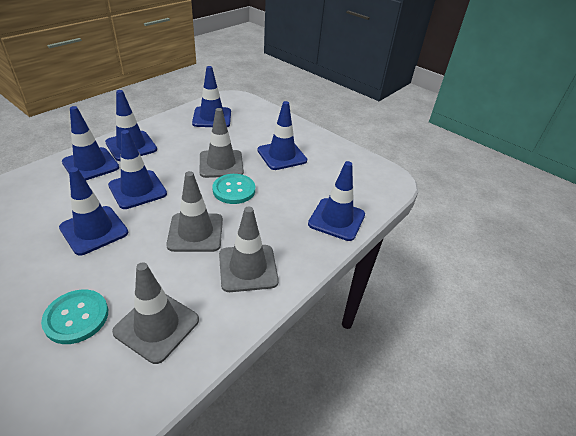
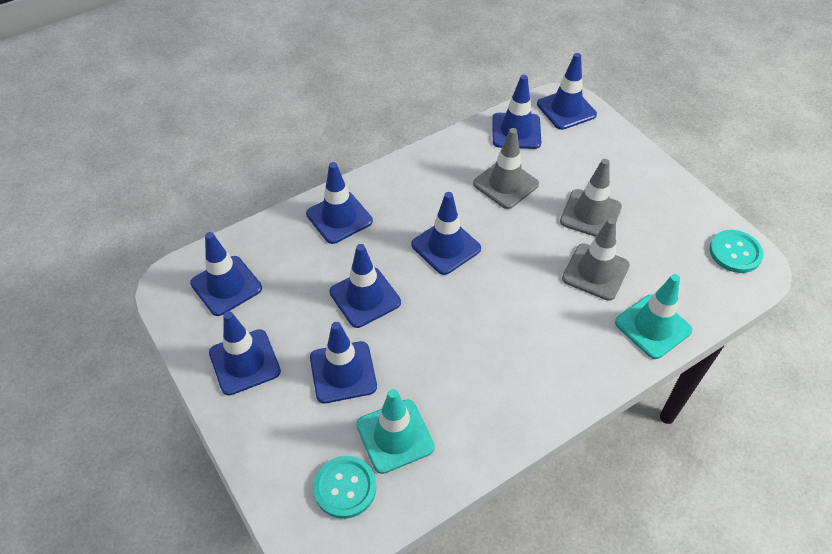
blue traffic cone: 7 -> 8
grey traffic cone: 4 -> 3
turquoise traffic cone: 0 -> 2

